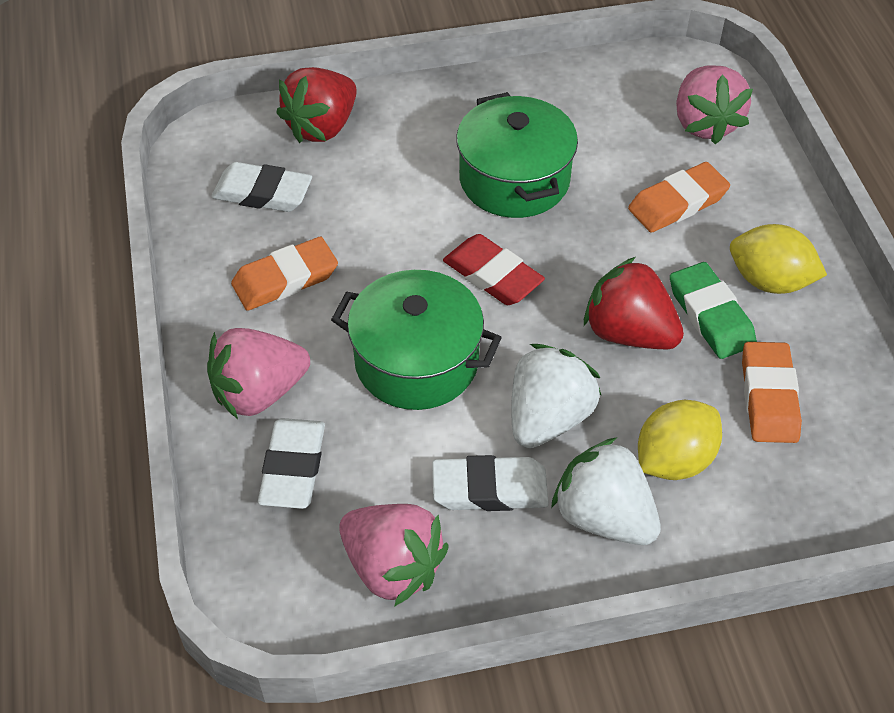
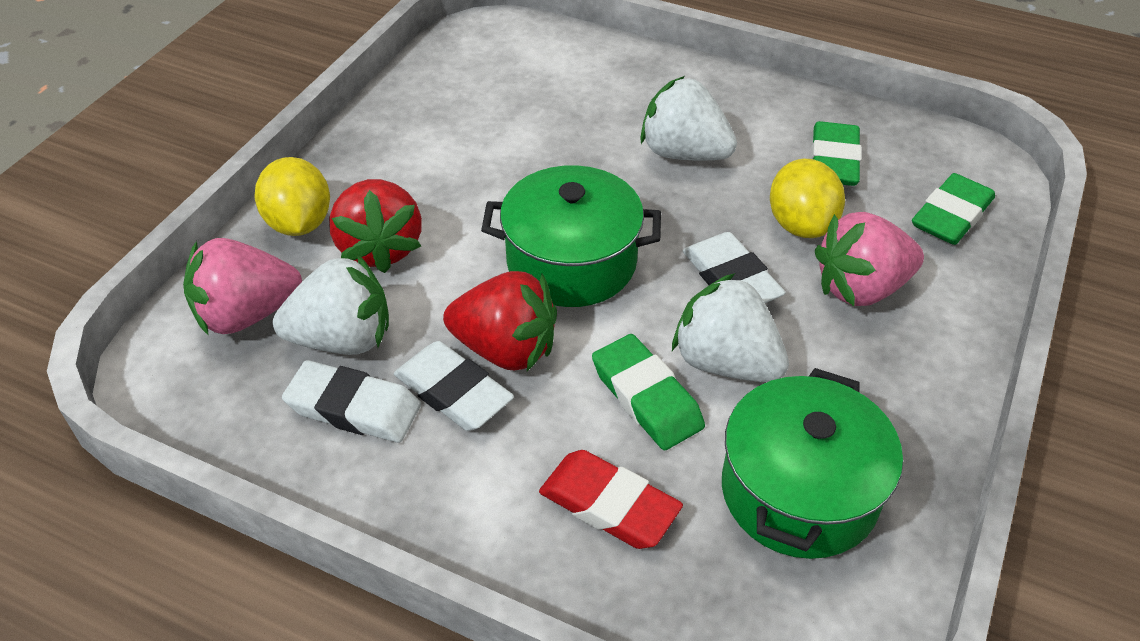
green eraser: 1 -> 3
orange eraser: 3 -> 0
pink strawberry: 3 -> 2
white strawberry: 2 -> 3

